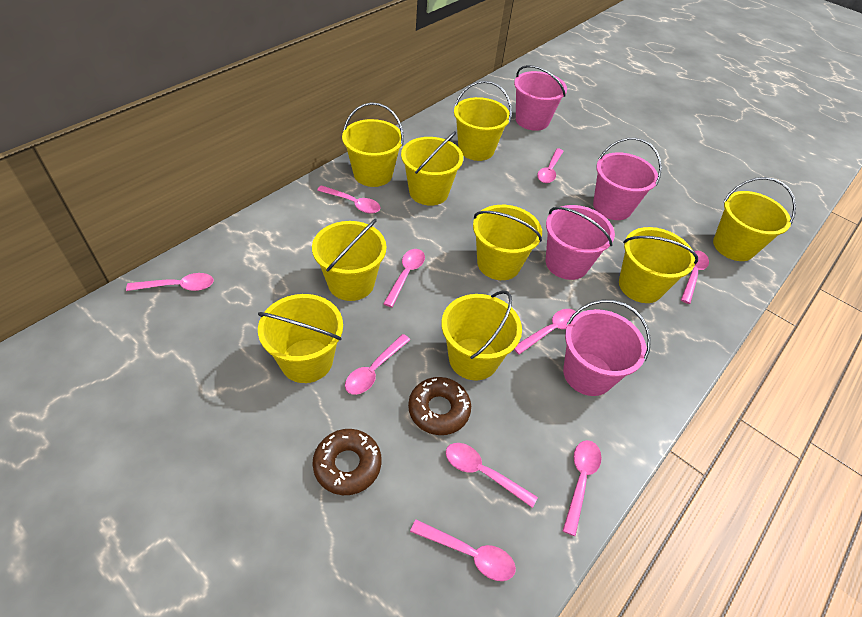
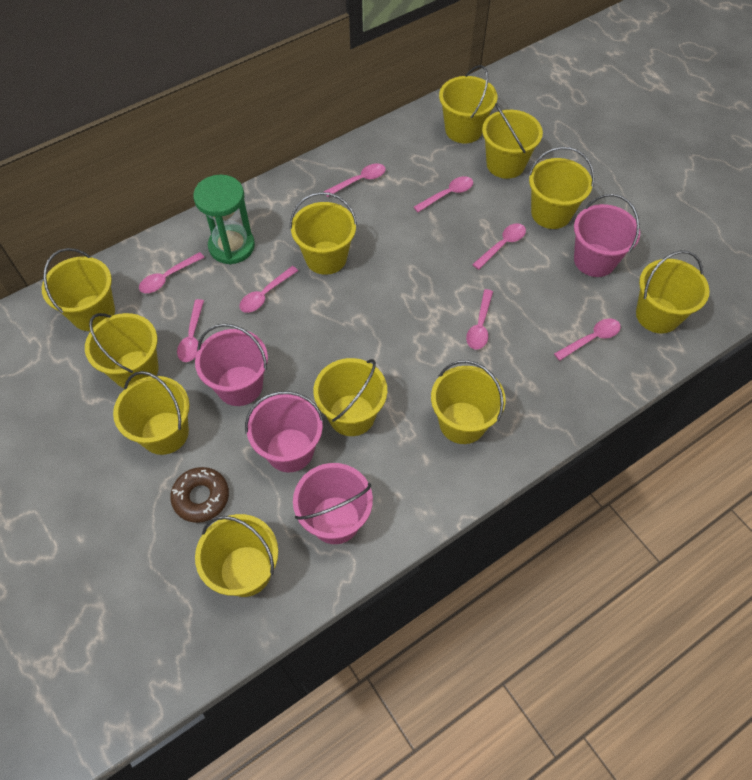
brown donut: 2 -> 1
green hourglass: 0 -> 1
pink spoon: 10 -> 8
yellow bucket: 9 -> 11

